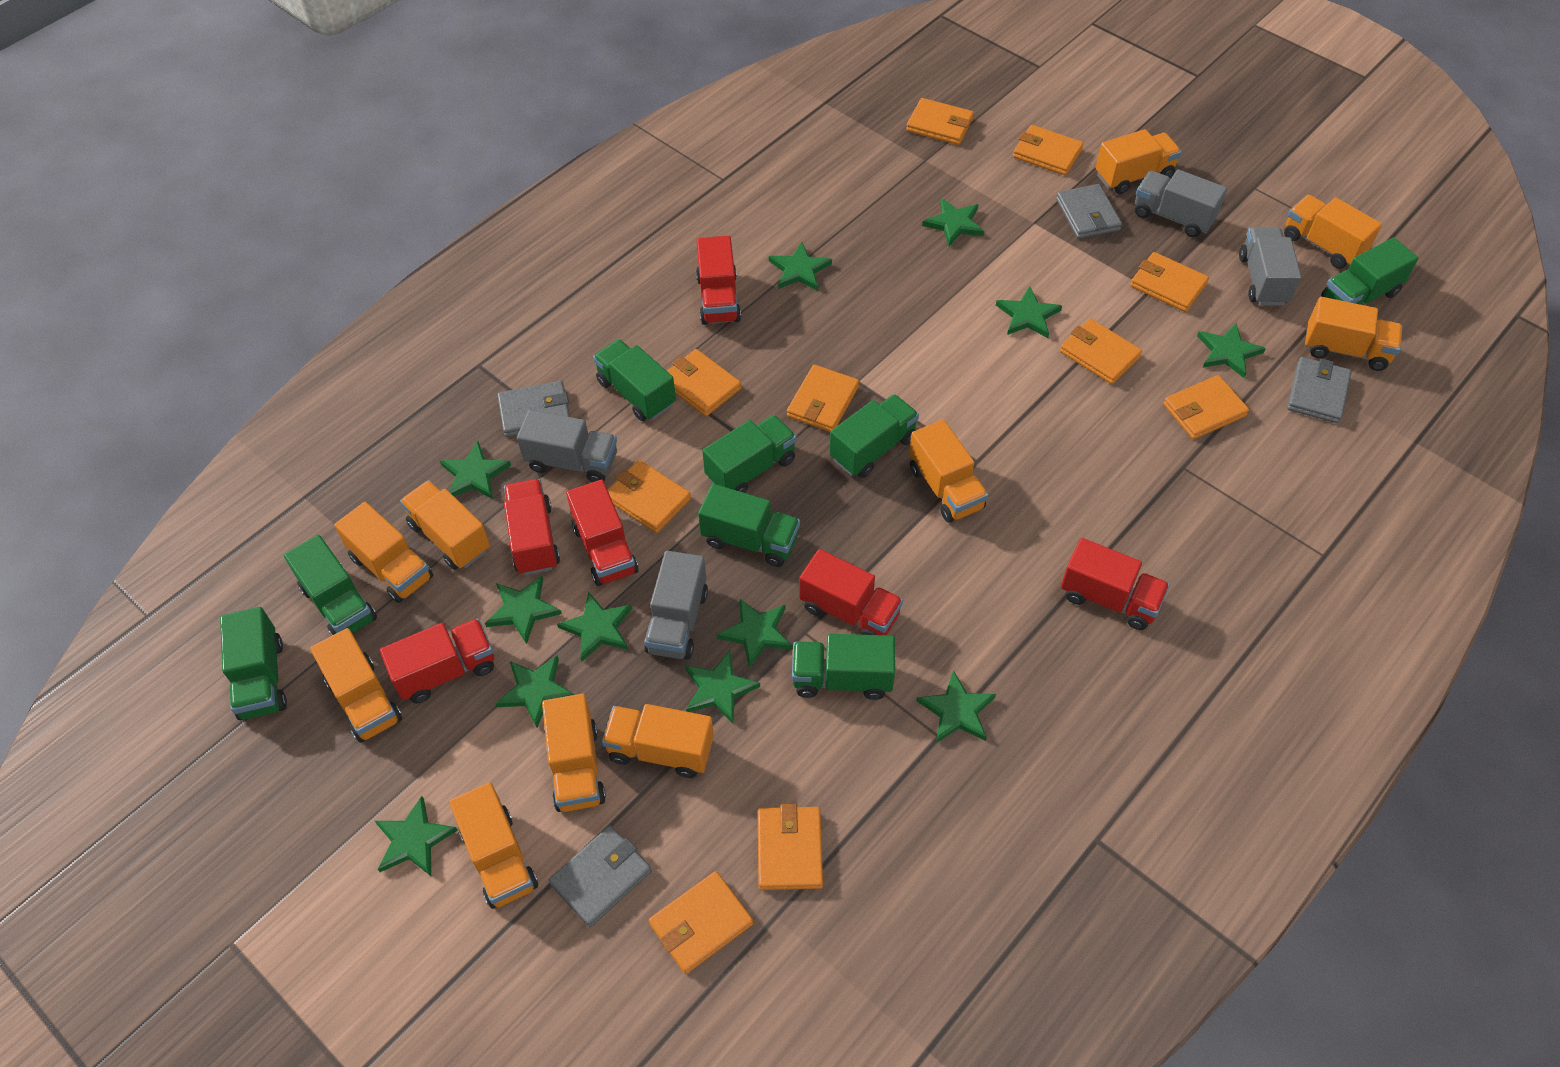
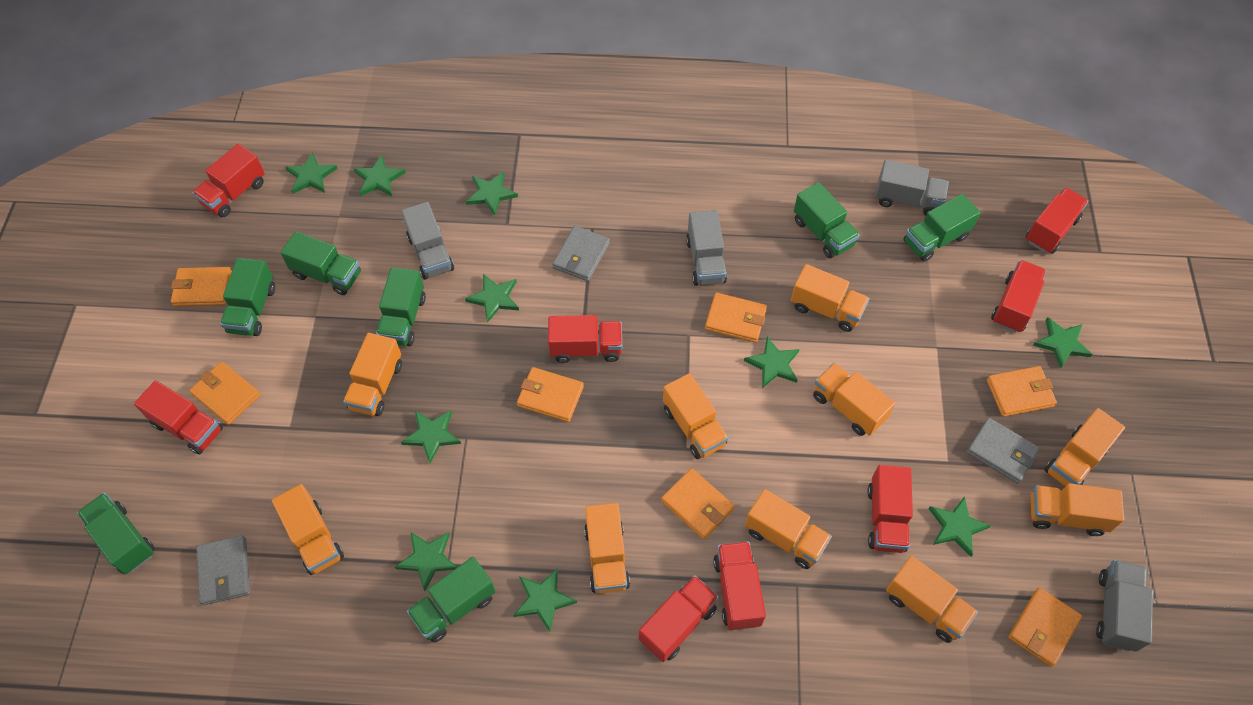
green star: 12 -> 10
green truck: 8 -> 7
grey wallet: 4 -> 3
orange wallet: 10 -> 7
red truck: 6 -> 8

